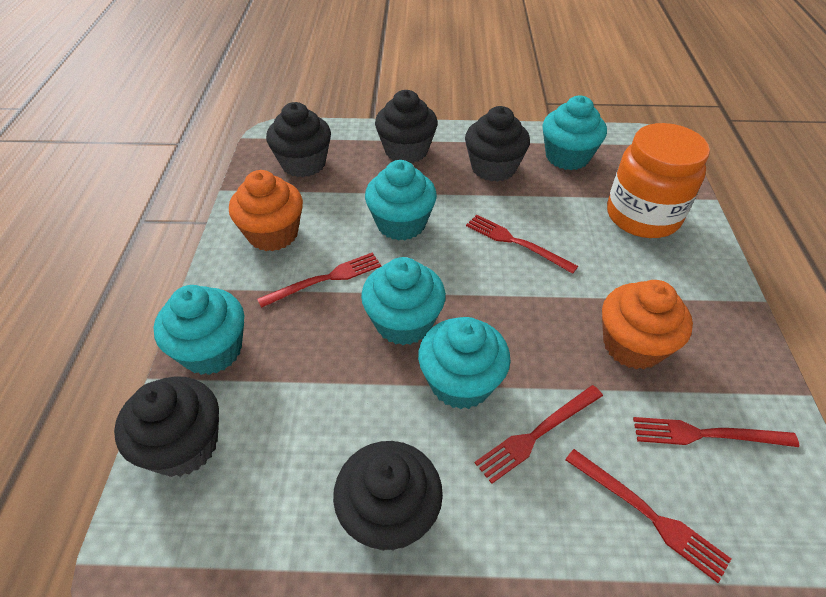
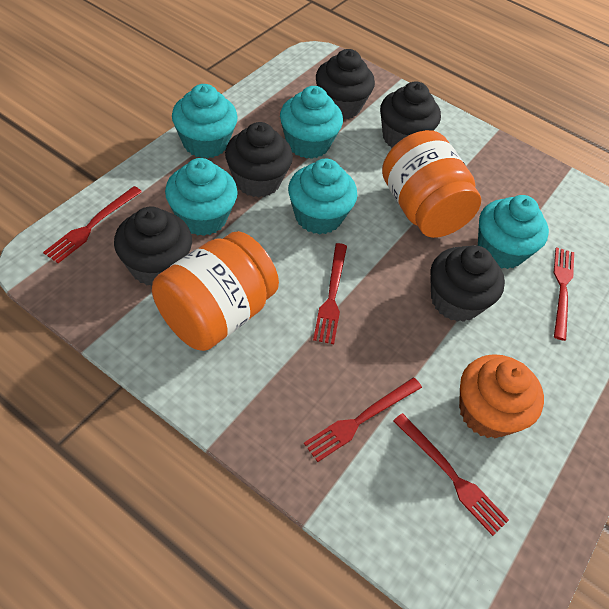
orange cupcake: 2 -> 1
orange jar: 1 -> 2

